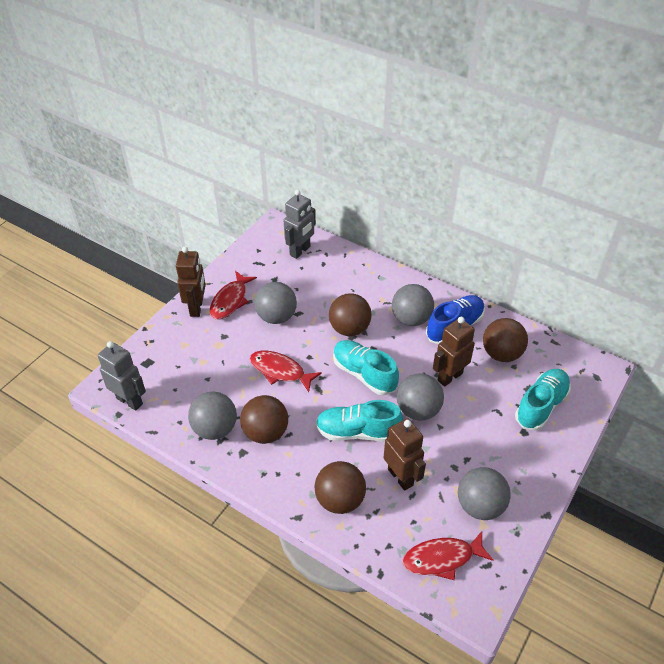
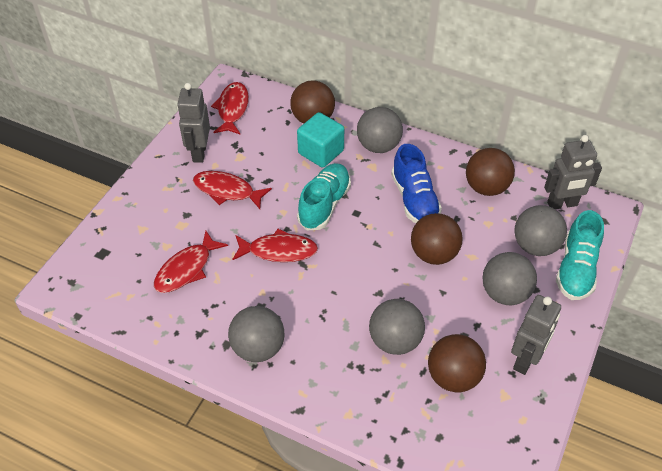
brown robot: 3 -> 0
grey robot: 2 -> 3
red fish: 3 -> 4
turquoise cube: 0 -> 1
turquoise shoe: 3 -> 2

